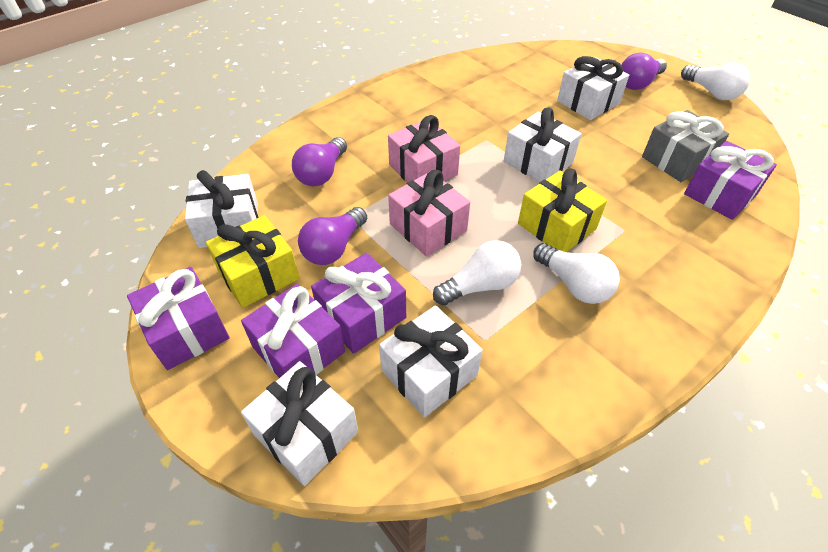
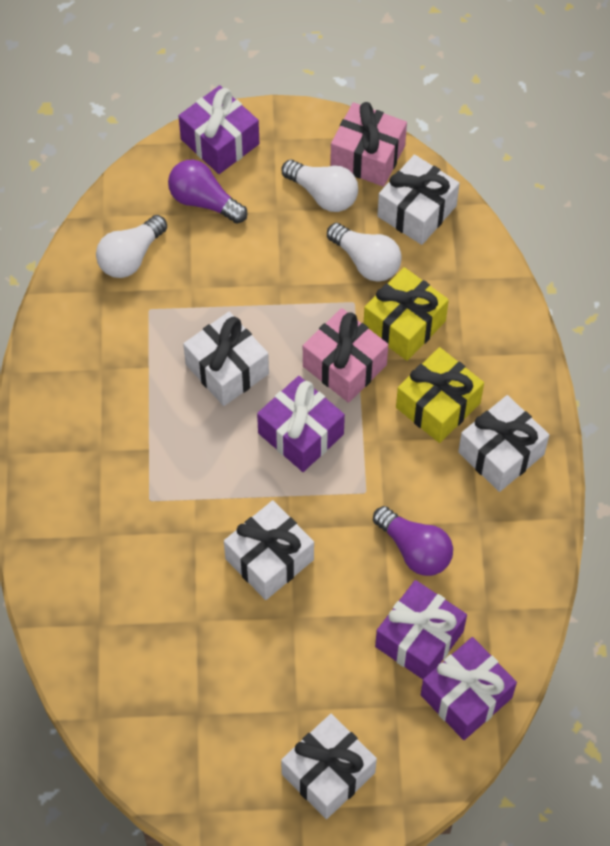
grey gift: 1 -> 0
purple light bulb: 3 -> 2

